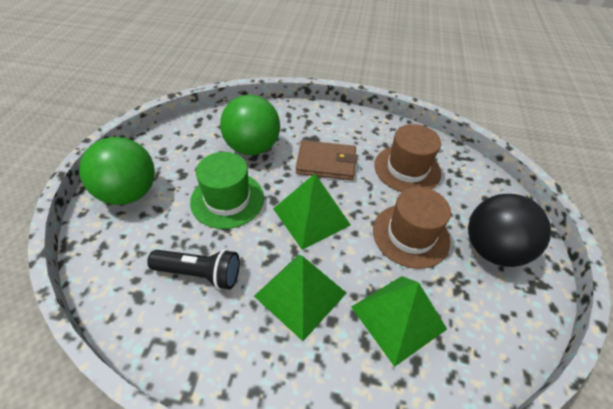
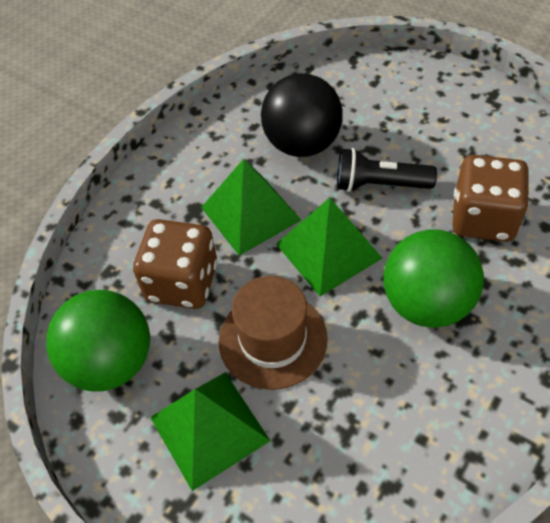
brown dice: 0 -> 2
brown hat: 2 -> 1
brown wallet: 1 -> 0
green hat: 1 -> 0

